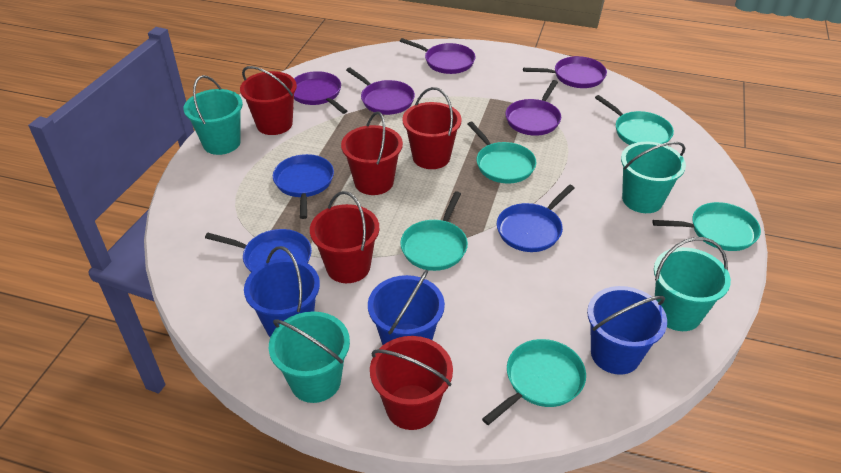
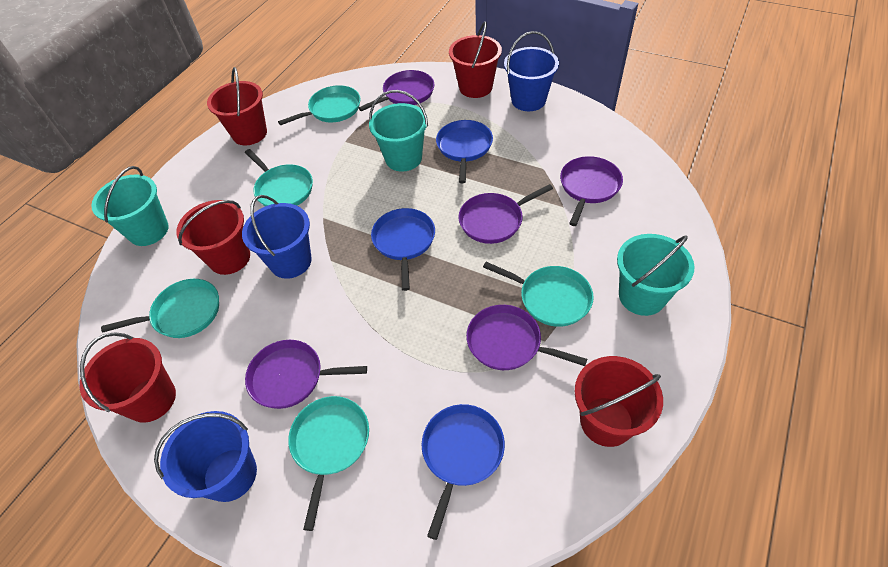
turquoise bucket: 4 -> 3

